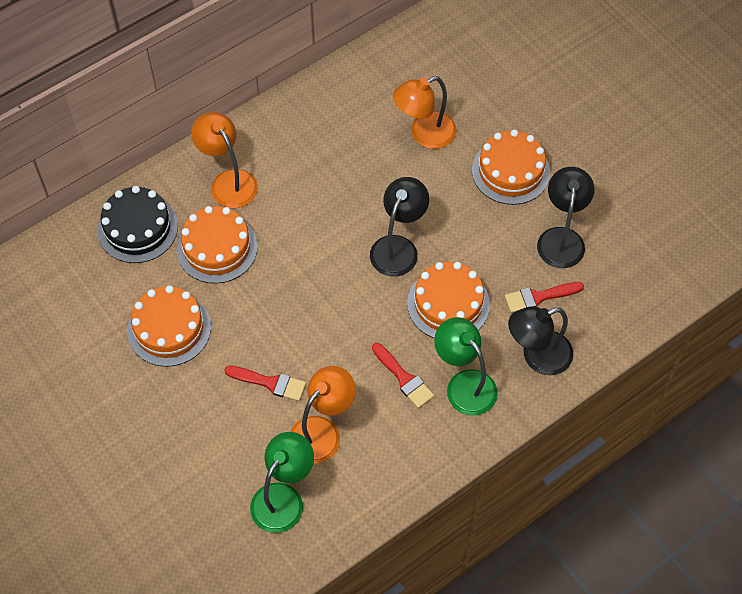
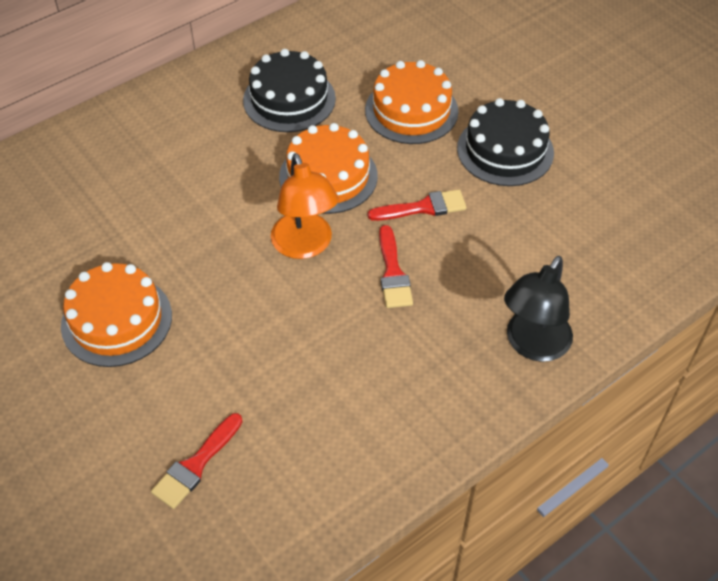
black cake: 1 -> 2
black lamp: 3 -> 1
green lamp: 2 -> 0
orange cake: 4 -> 3
orange lamp: 3 -> 1

